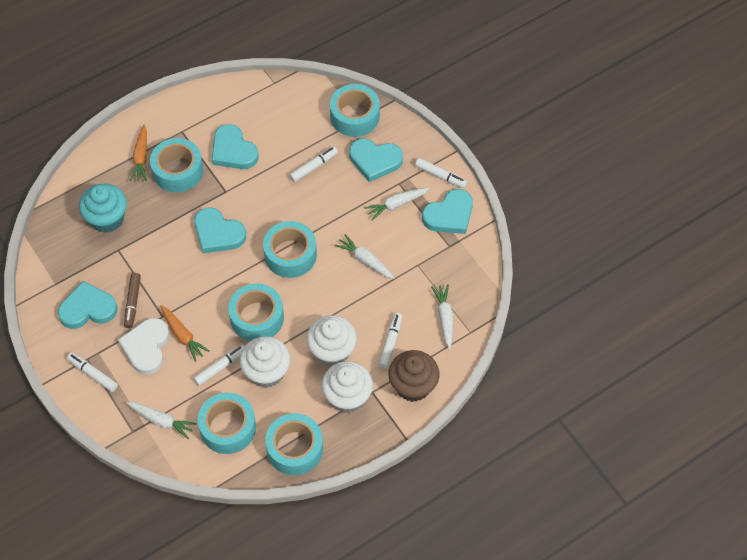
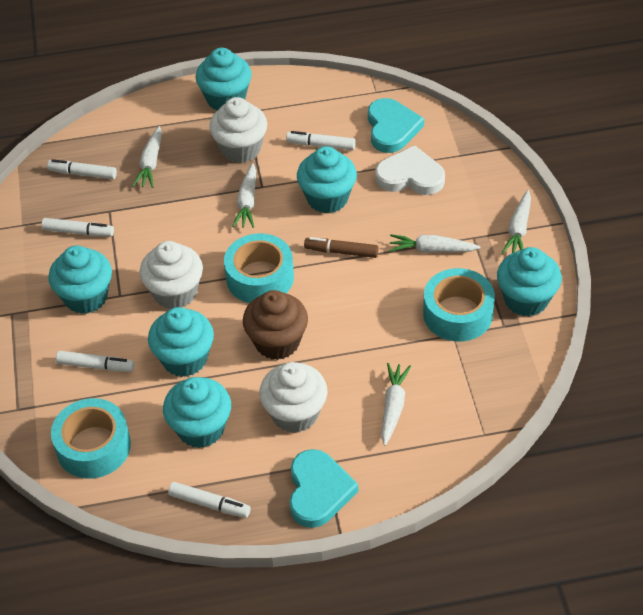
orange carrot: 2 -> 0
turquoise cupcake: 1 -> 6
turquoise heart: 5 -> 2
turquoise tape: 6 -> 3
white carrot: 4 -> 5

